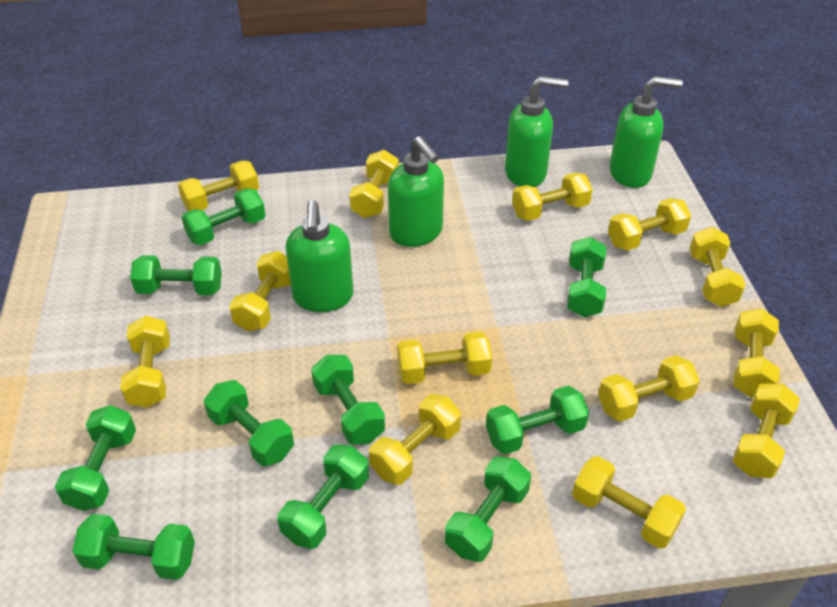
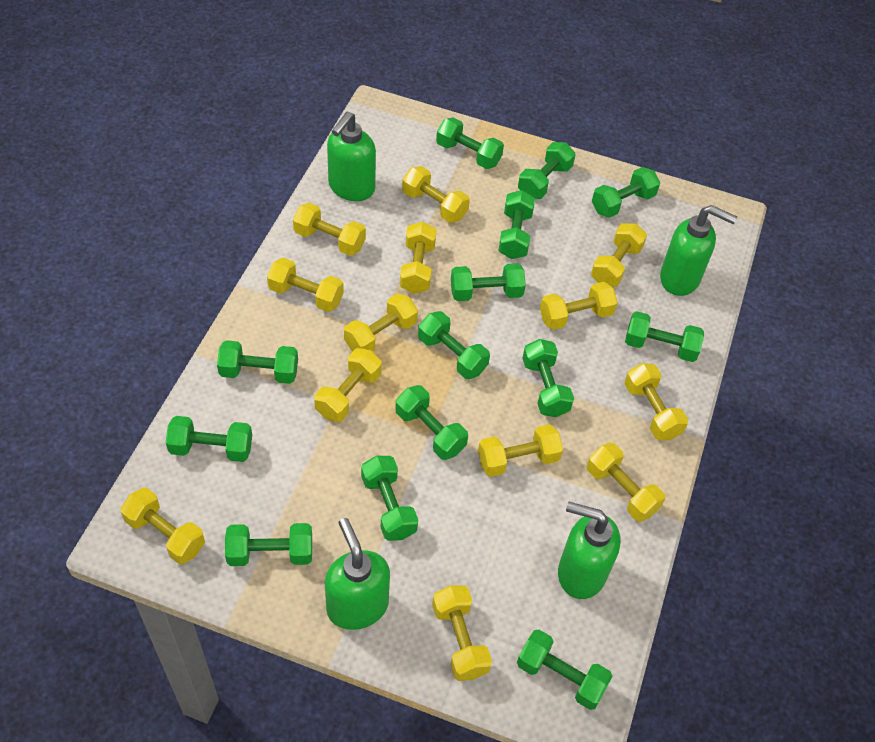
green dumbbell: 10 -> 14

